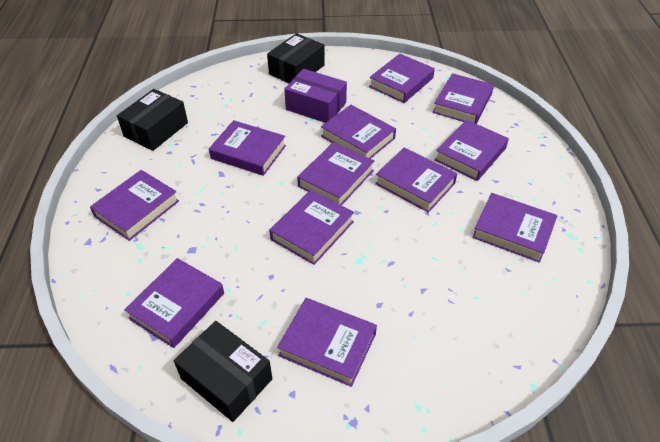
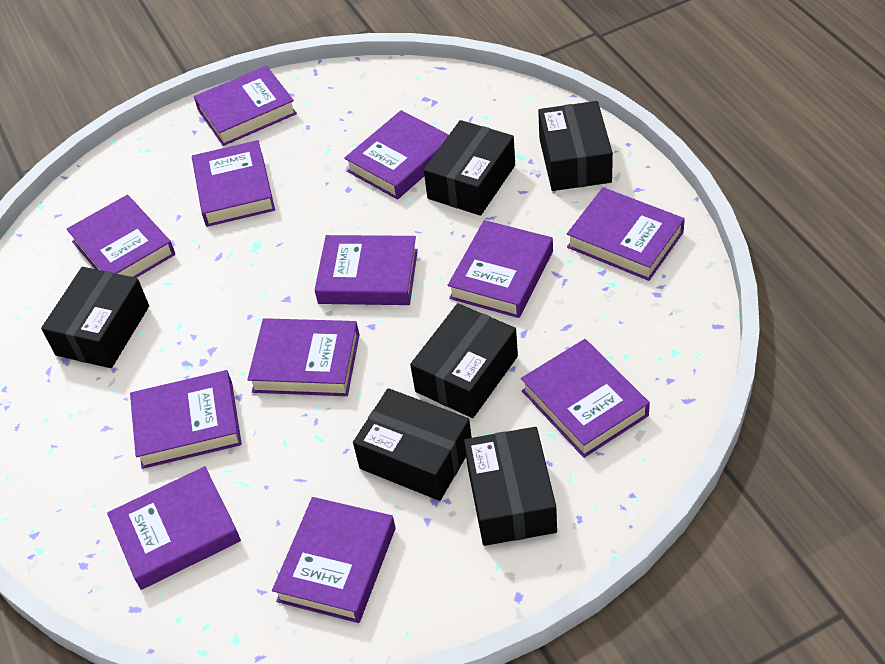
black box: 3 -> 6
purple box: 1 -> 0

